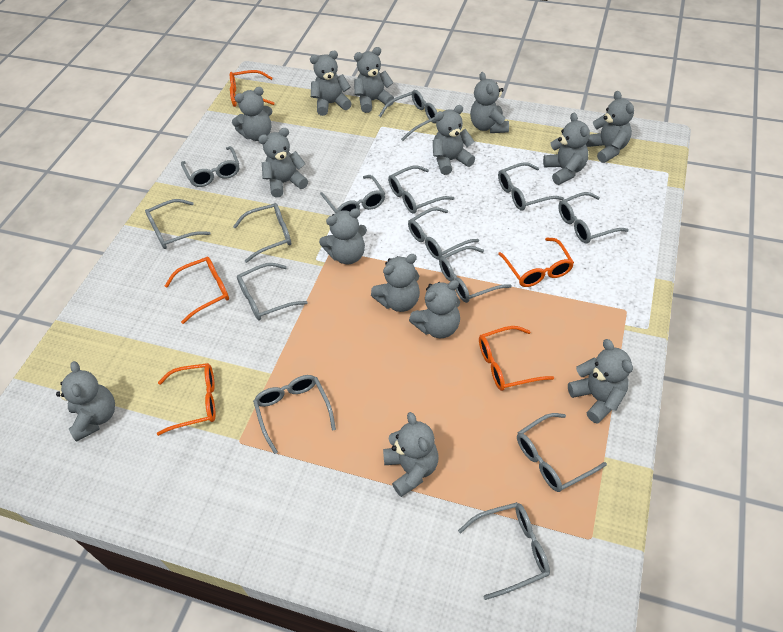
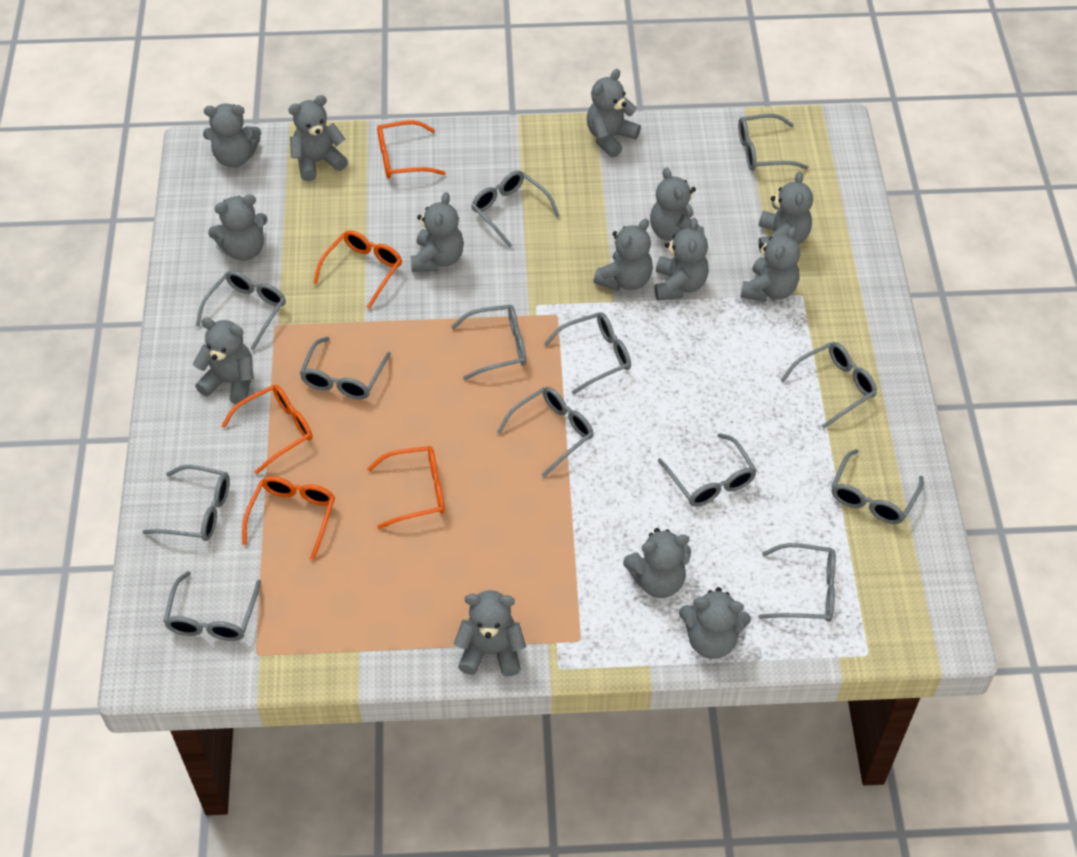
grey glasses: 14 -> 13

